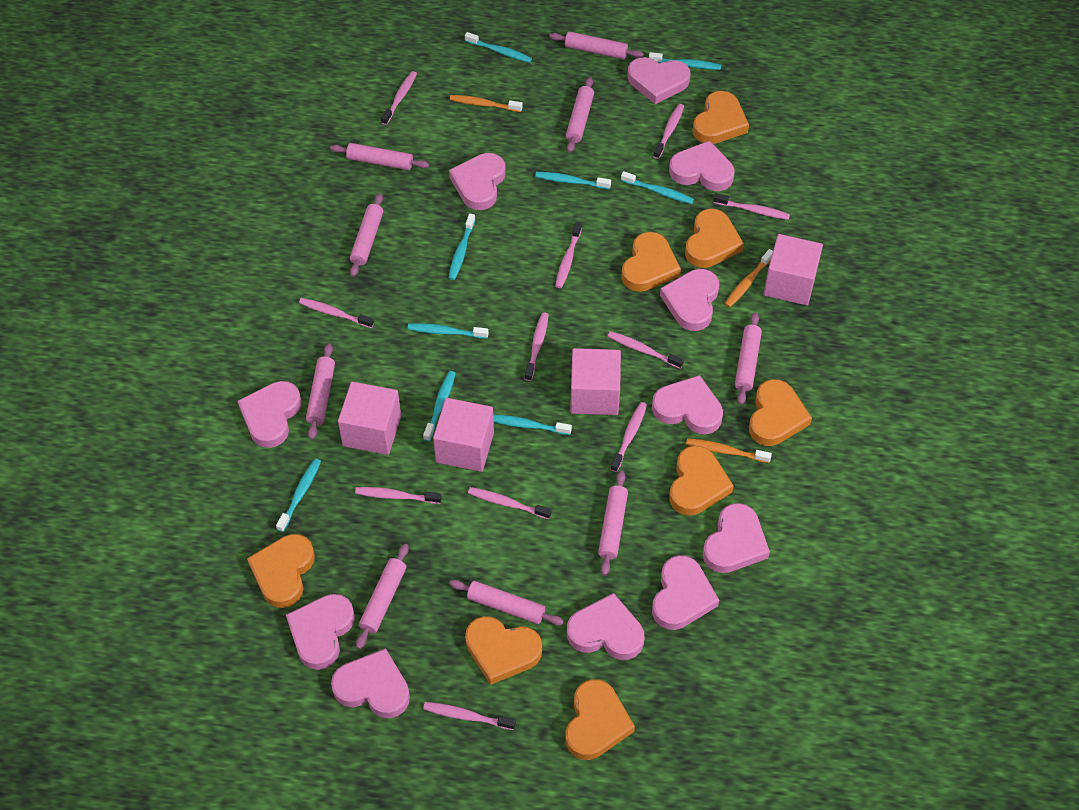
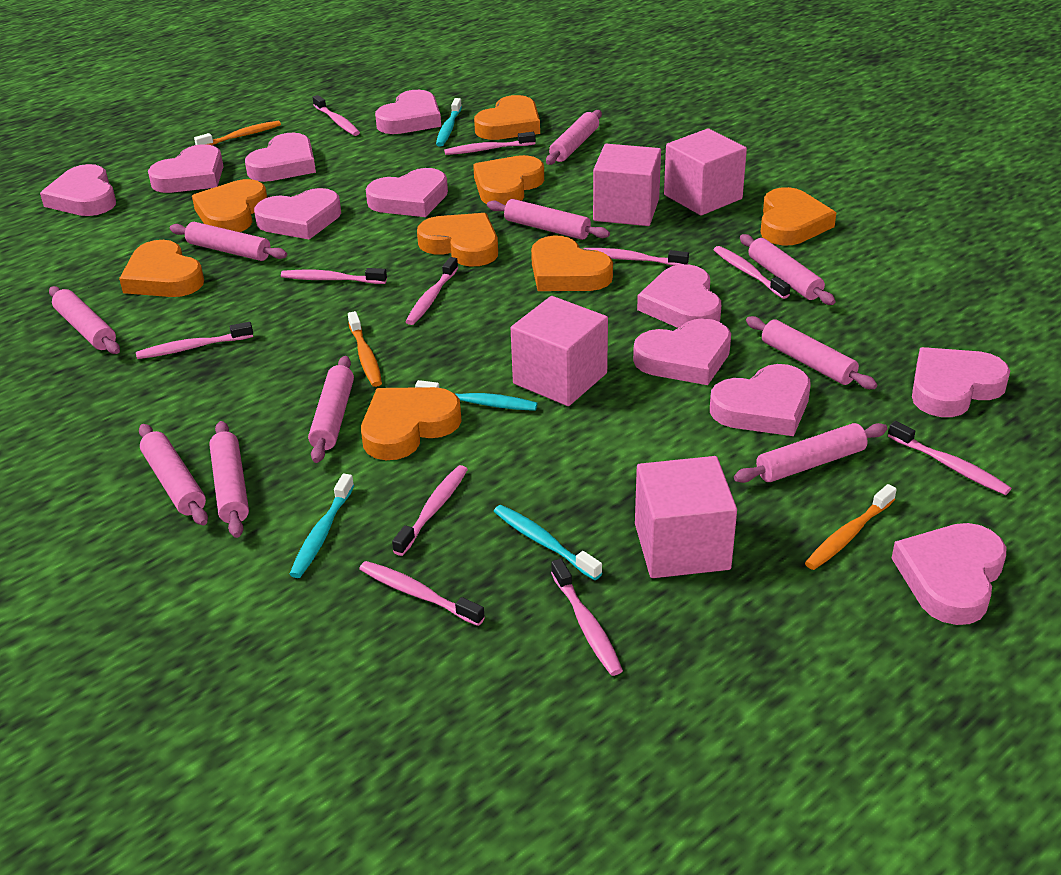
pink rolling pin: 9 -> 10
turquoise toothbrush: 9 -> 4

